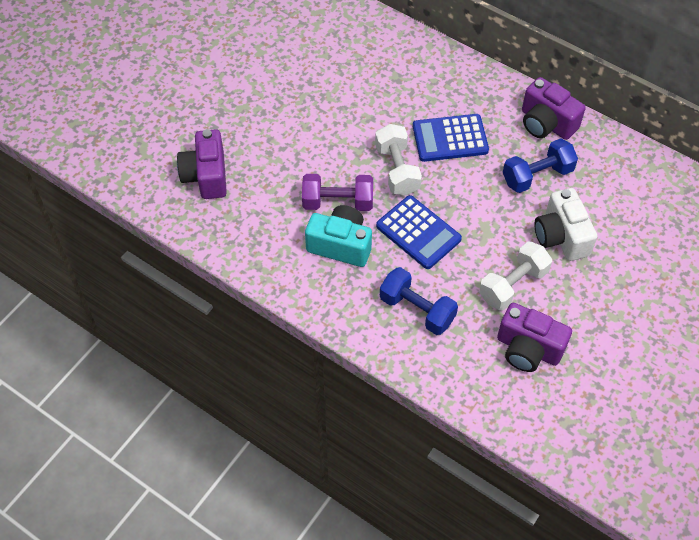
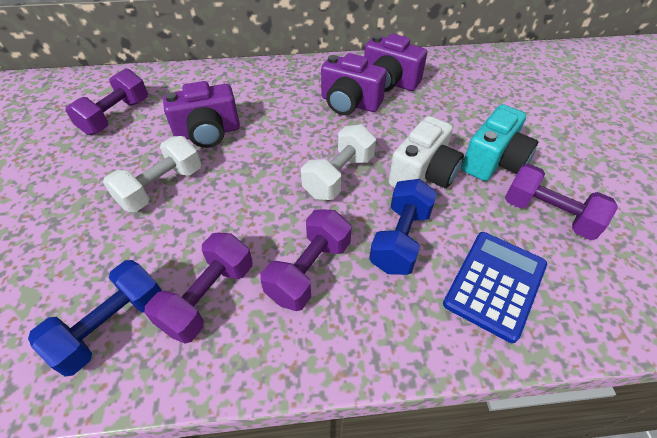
blue calculator: 2 -> 1
purple dumbbell: 1 -> 4

